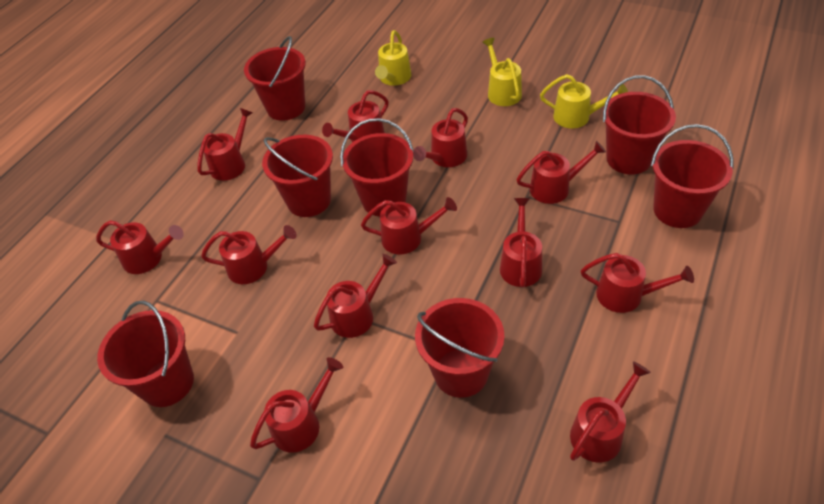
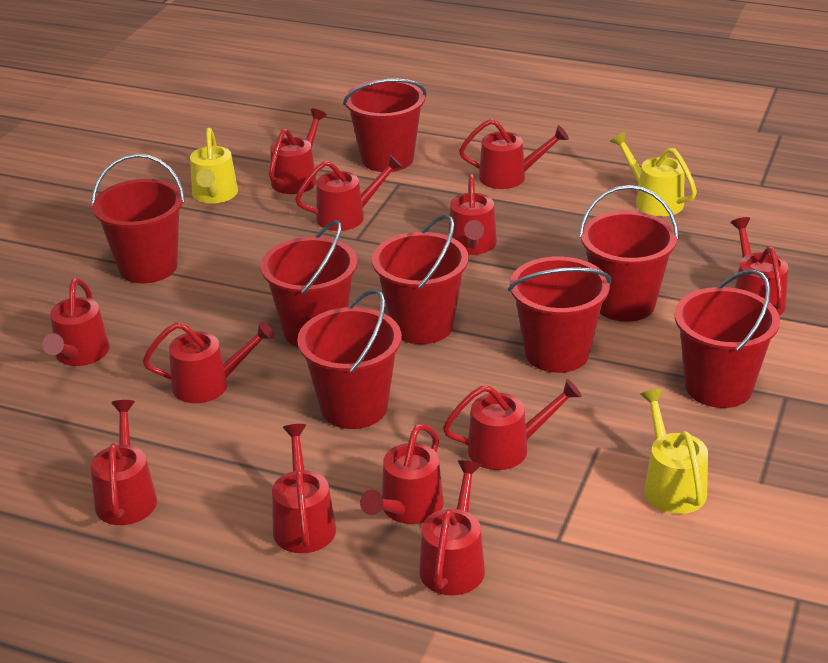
red bucket: 7 -> 8

